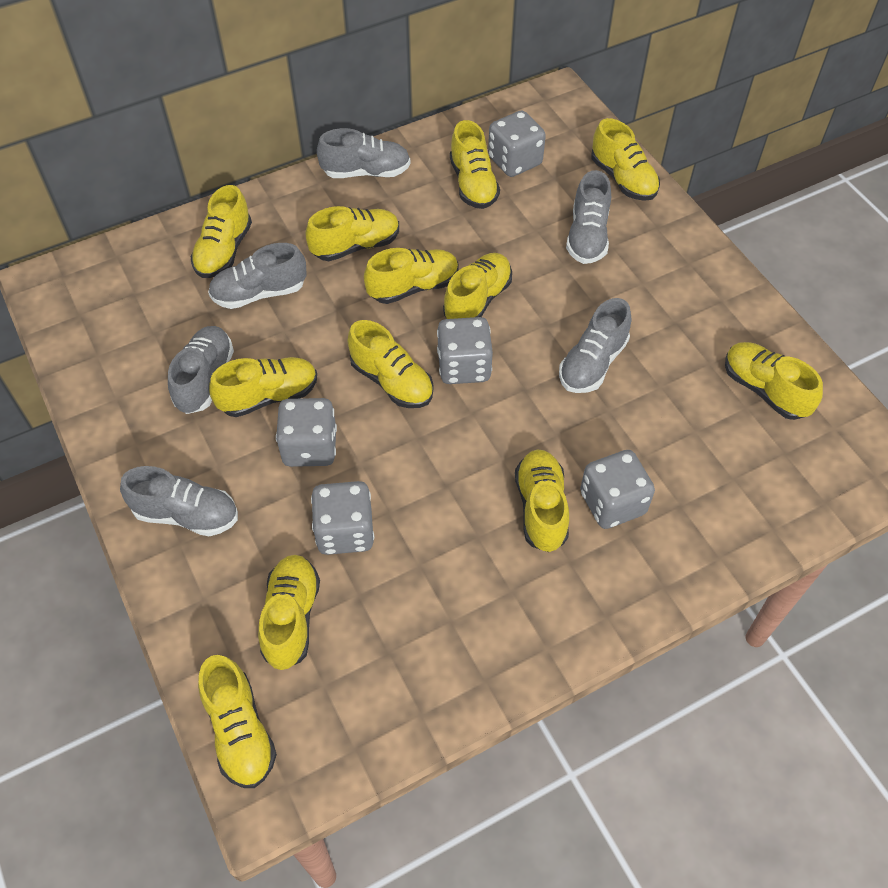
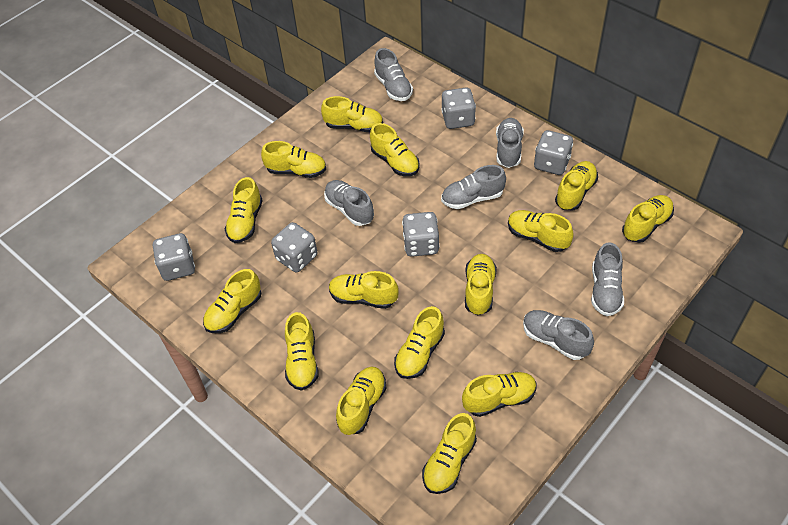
yellow shoe: 12 -> 15

